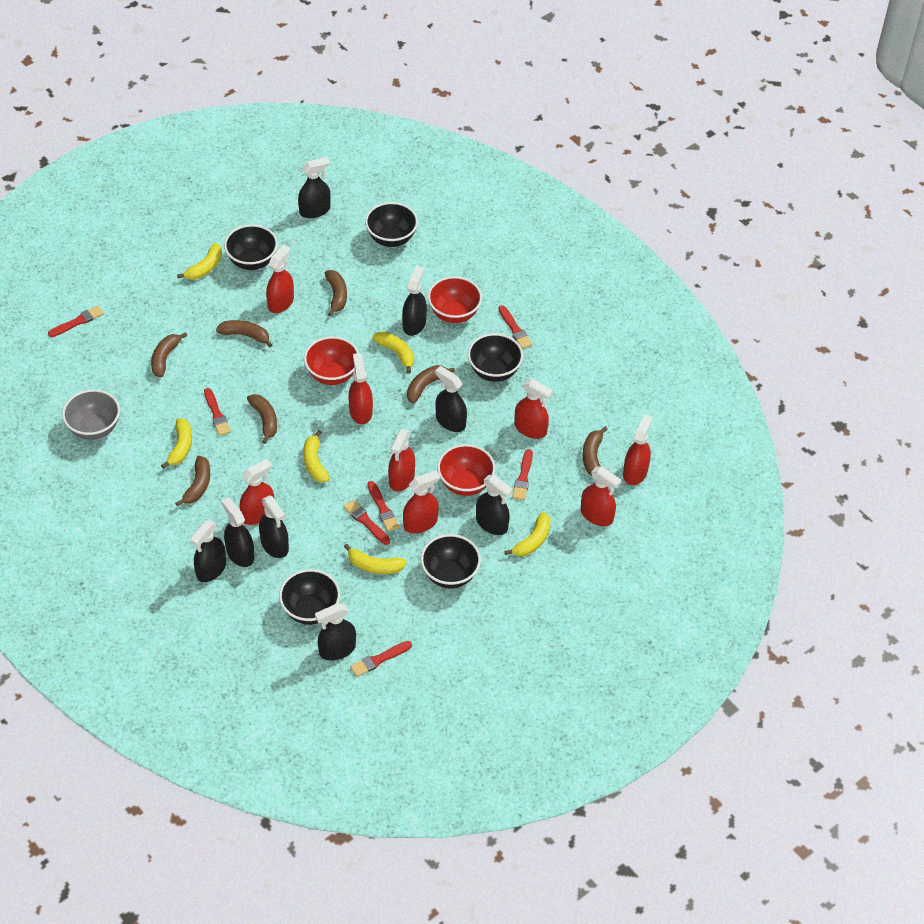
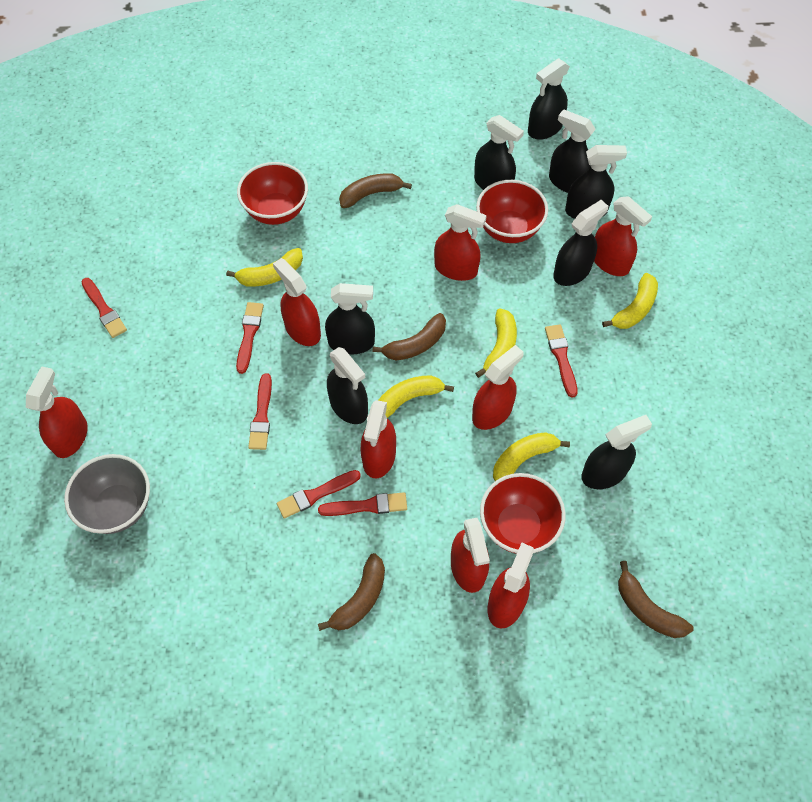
black bowl: 5 -> 0
brown banana: 7 -> 4
red brush: 7 -> 6
yellow banana: 6 -> 5

